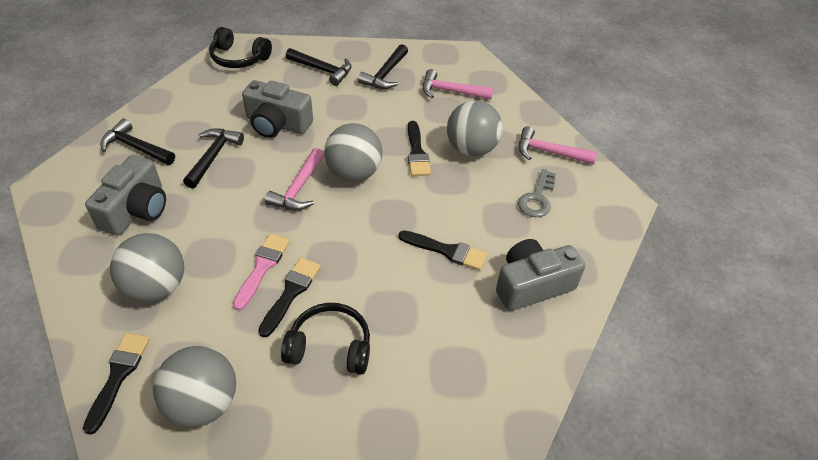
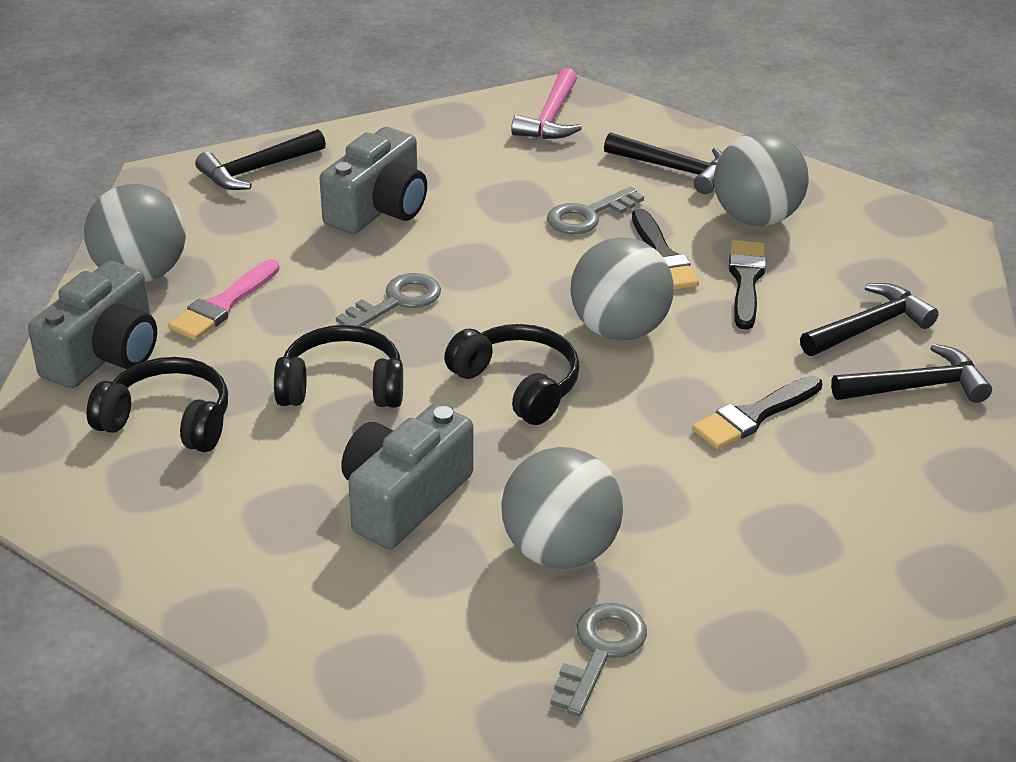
black brush: 4 -> 3
black headphones: 2 -> 3
grey key: 1 -> 3
pink hammer: 3 -> 1

